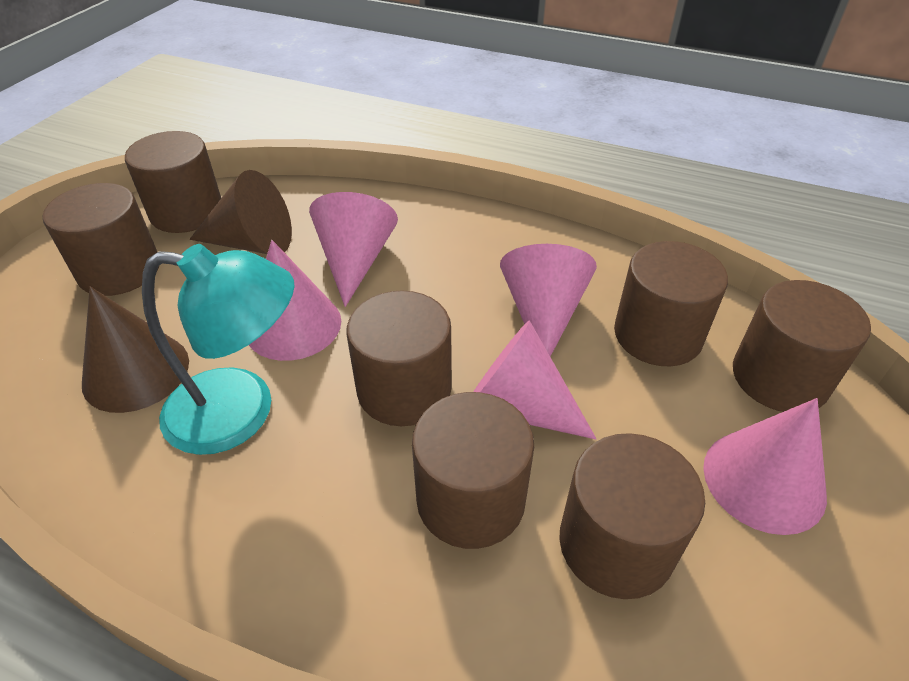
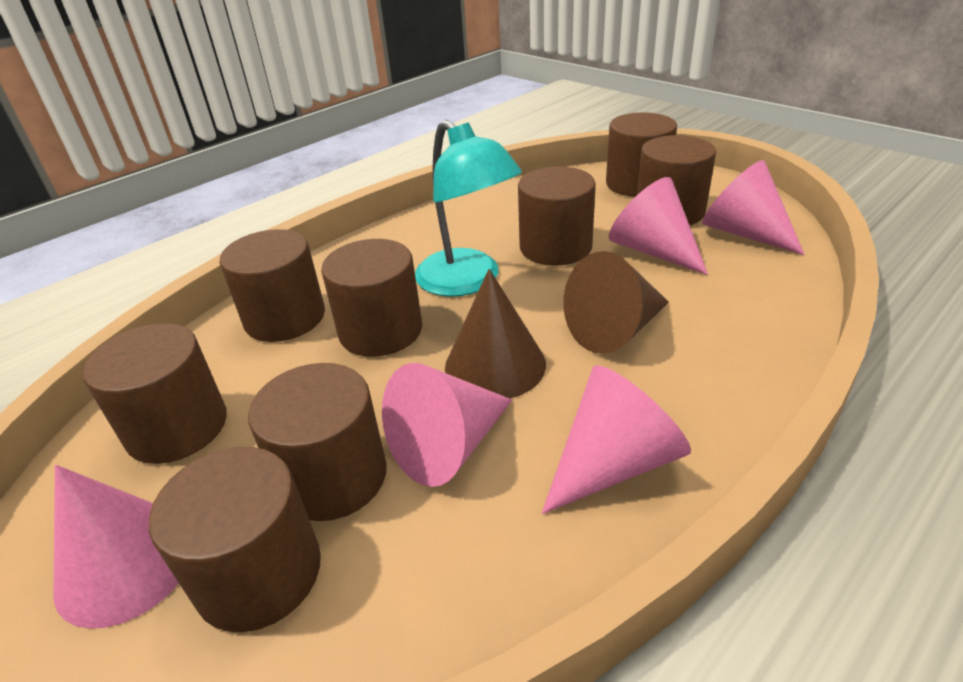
brown cylinder: 7 -> 8

